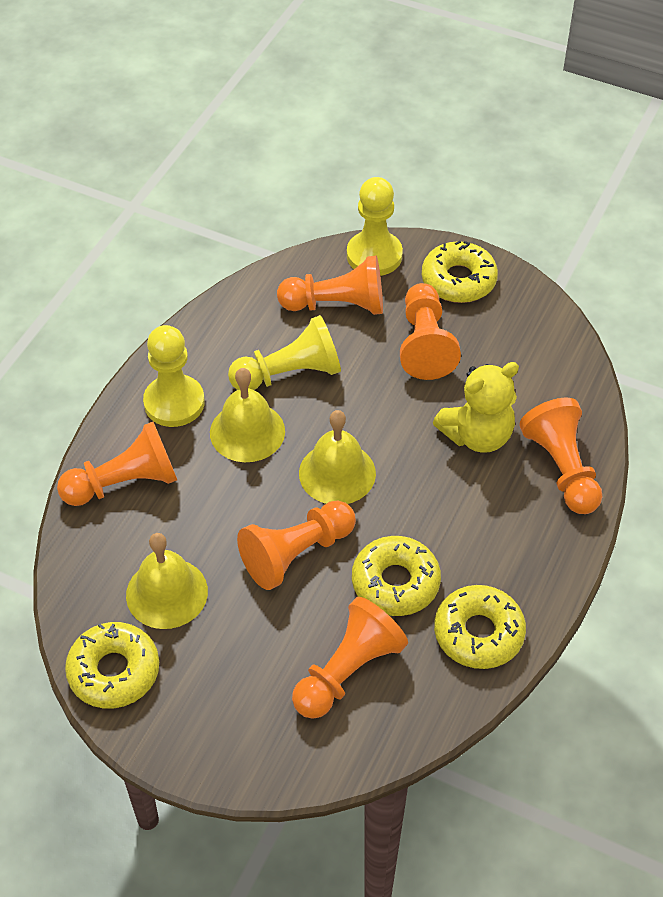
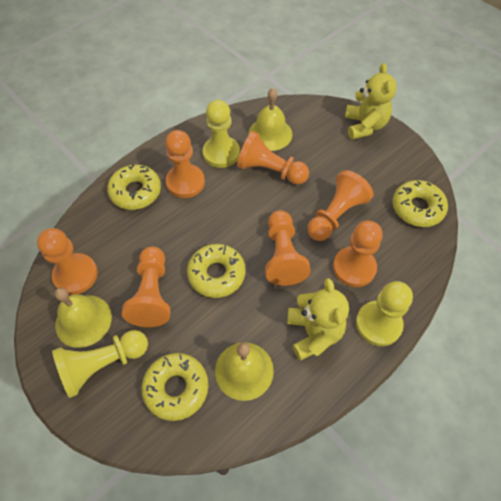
orange pawn: 6 -> 7
yellow teddy bear: 1 -> 2

